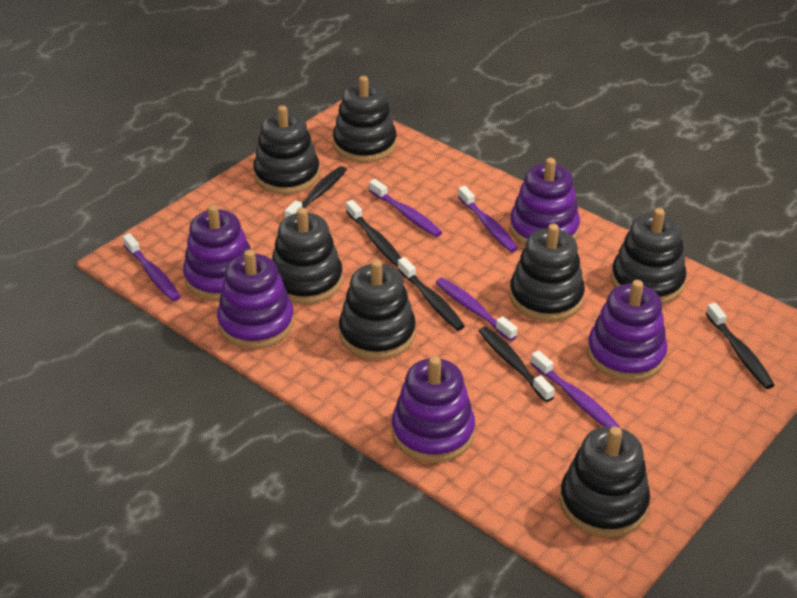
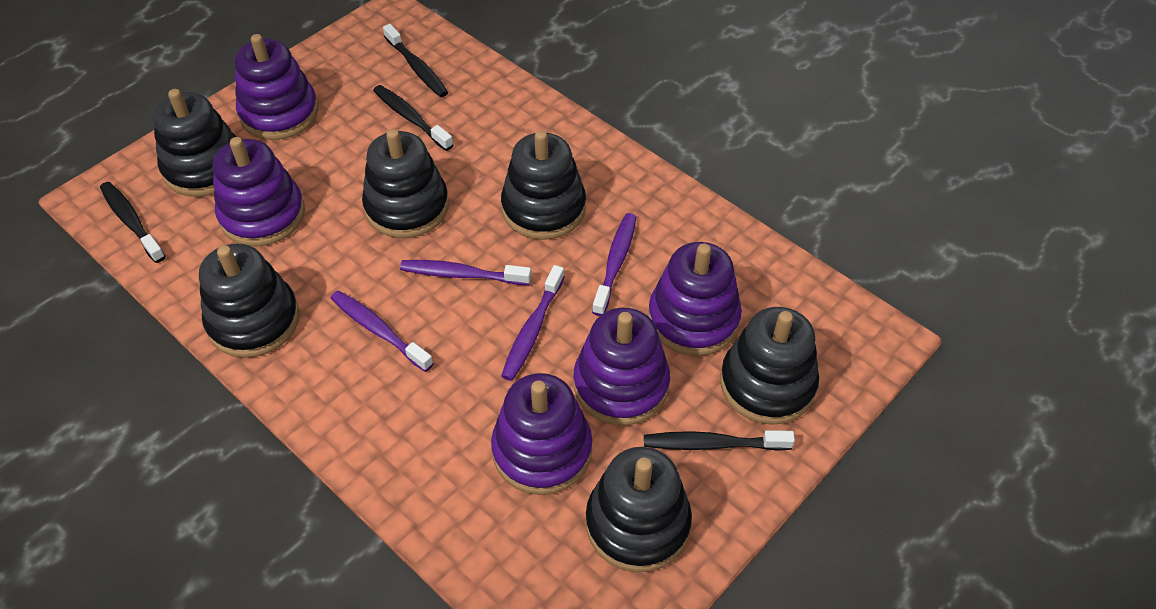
black stacking toy: 7 -> 6
black toothbrush: 5 -> 4
purple toothbrush: 5 -> 4

